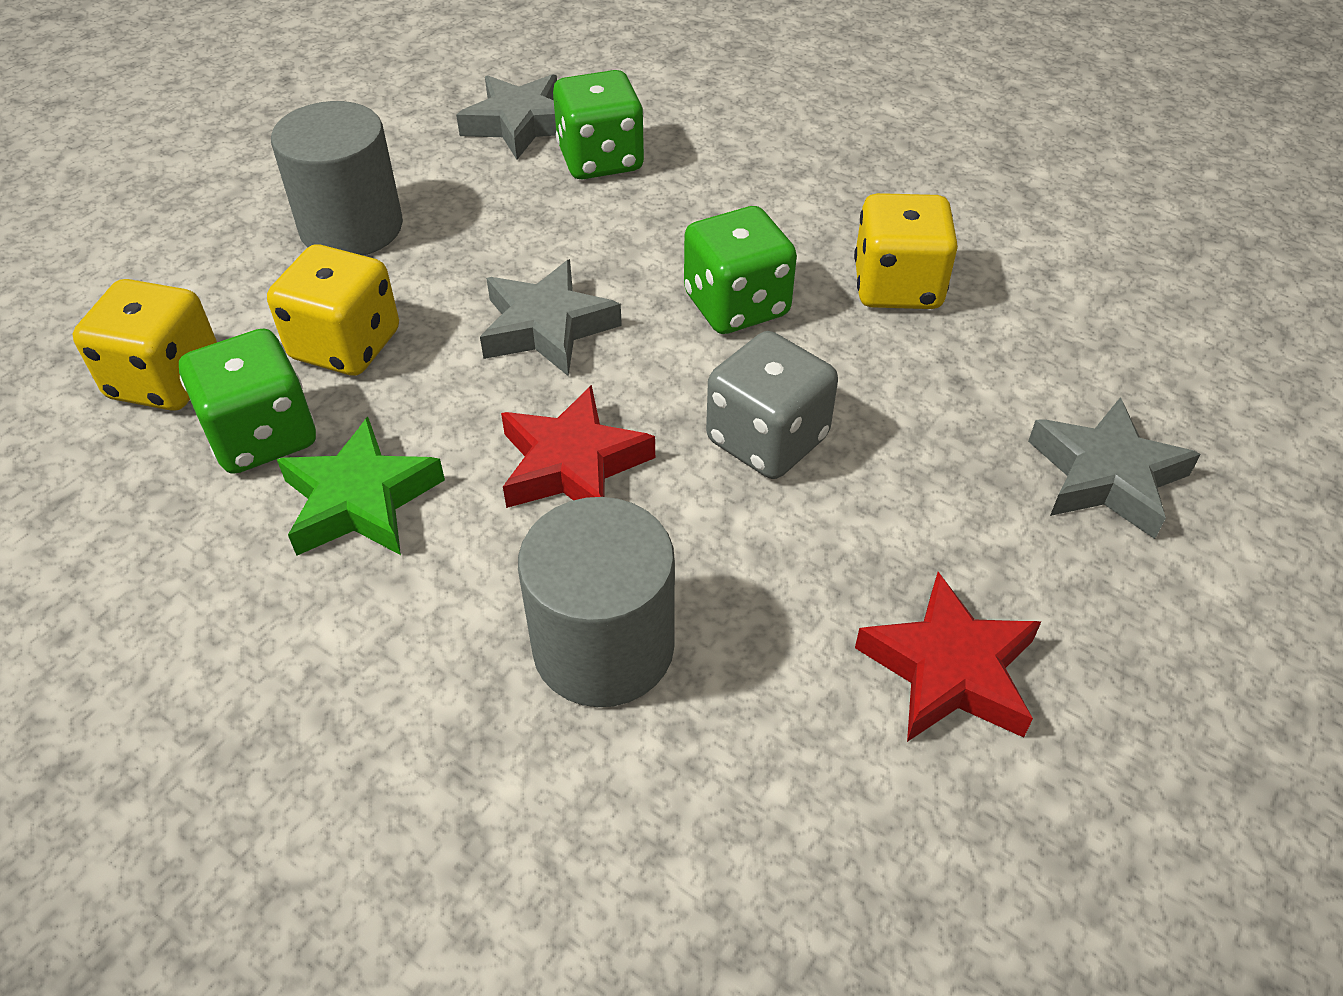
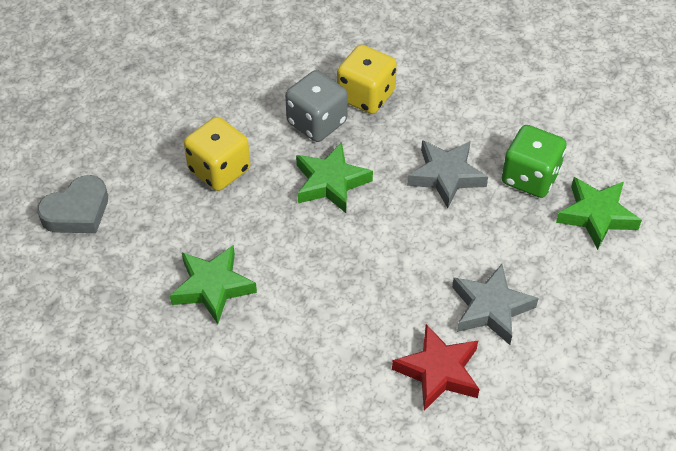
green dice: 3 -> 1
green star: 1 -> 3
grey cylinder: 2 -> 0
grey heart: 0 -> 1
grey star: 3 -> 2
red star: 2 -> 1
yellow dice: 3 -> 2

